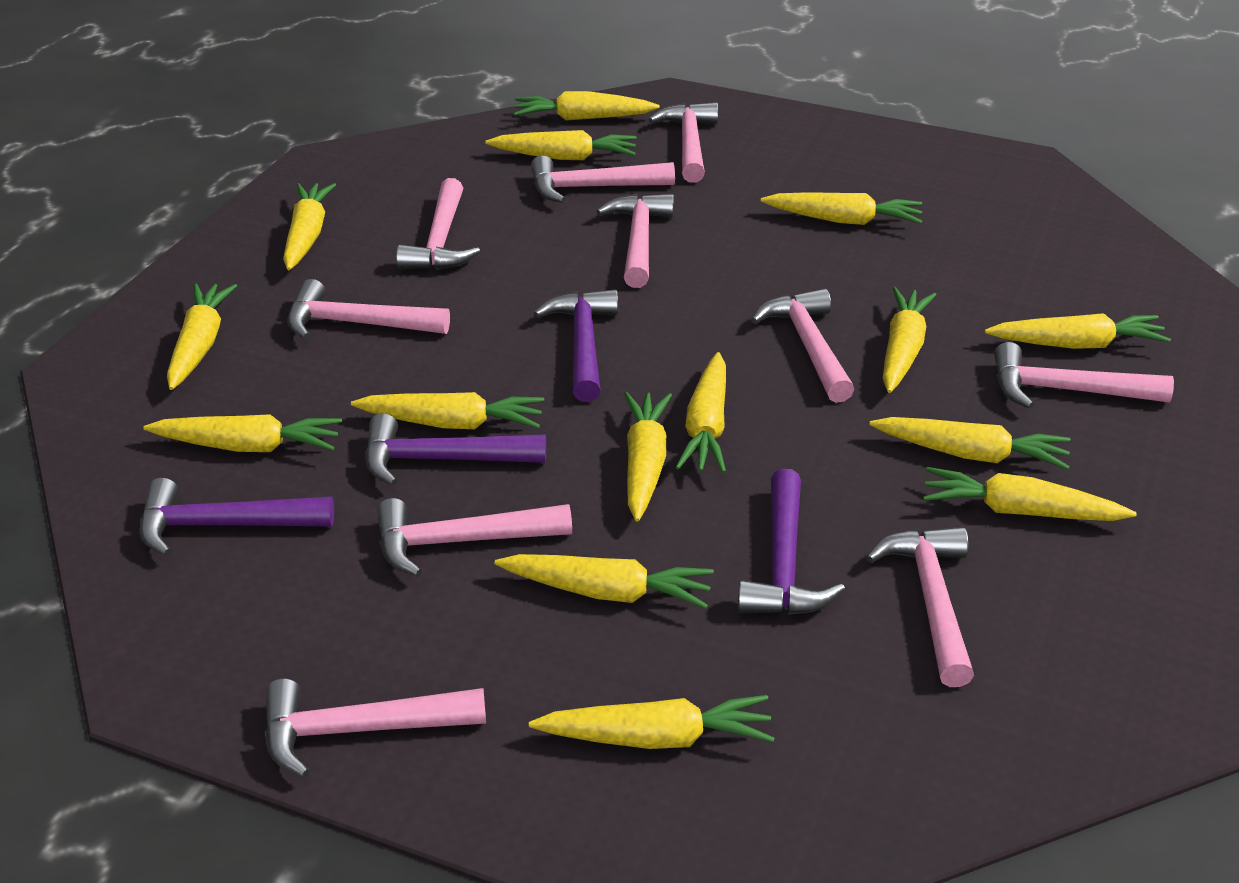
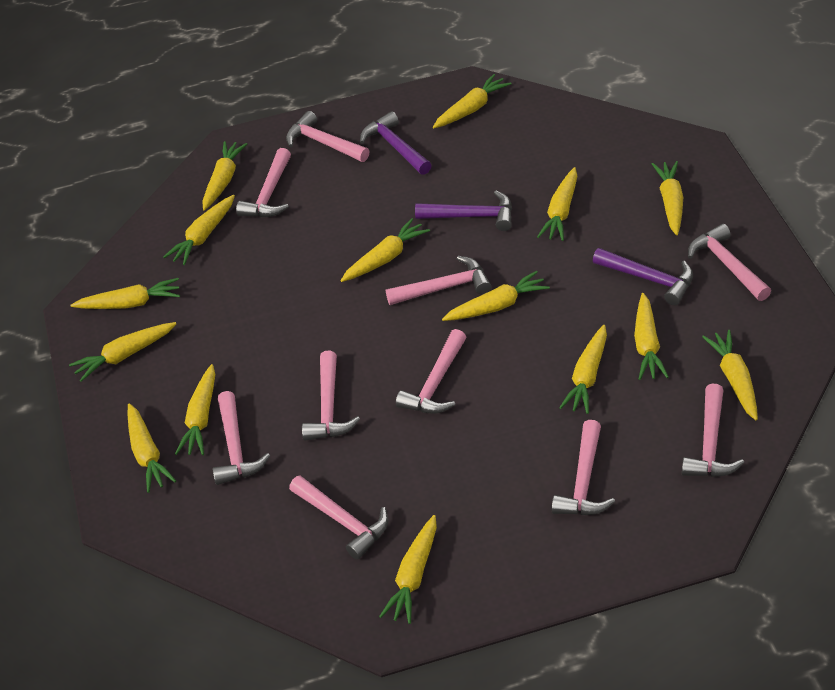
purple hammer: 4 -> 3

